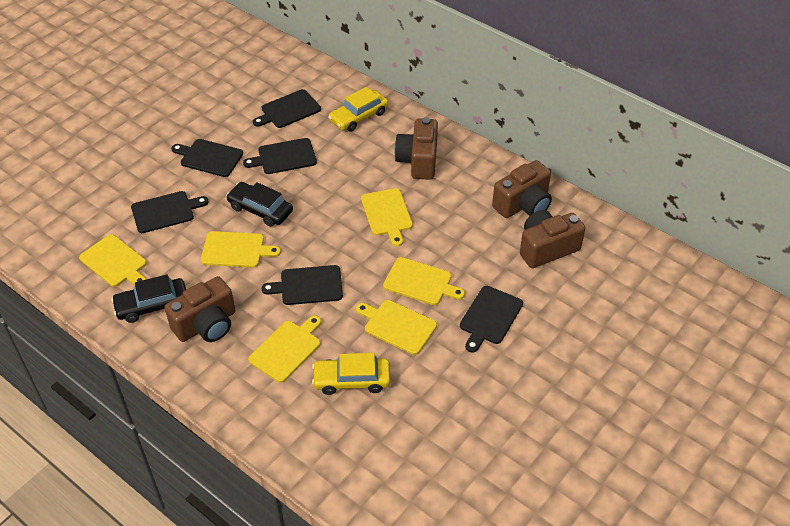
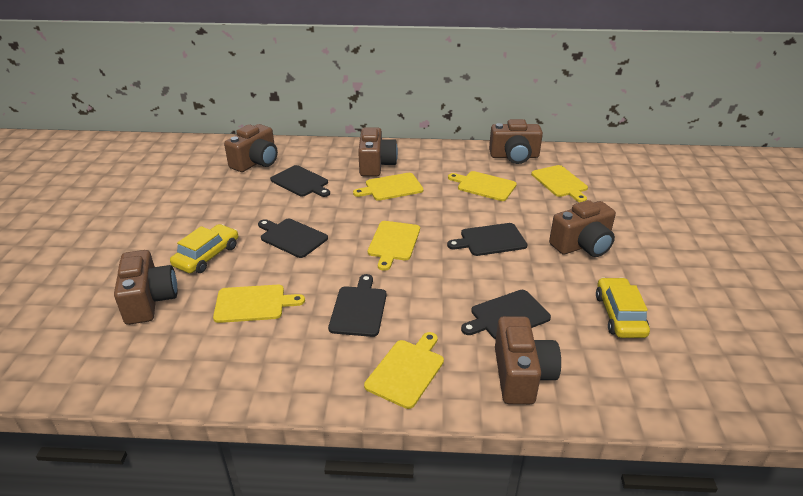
black car: 2 -> 0
black cutting board: 6 -> 5
brown camera: 4 -> 6

